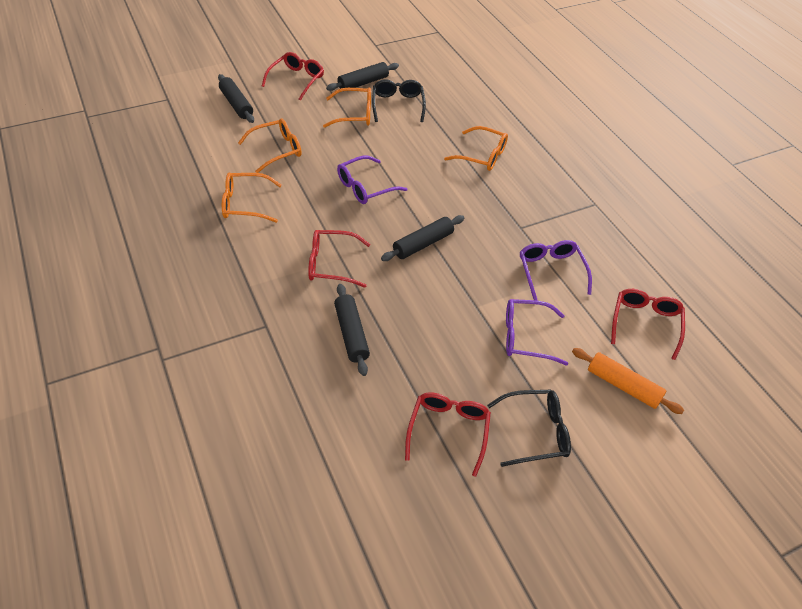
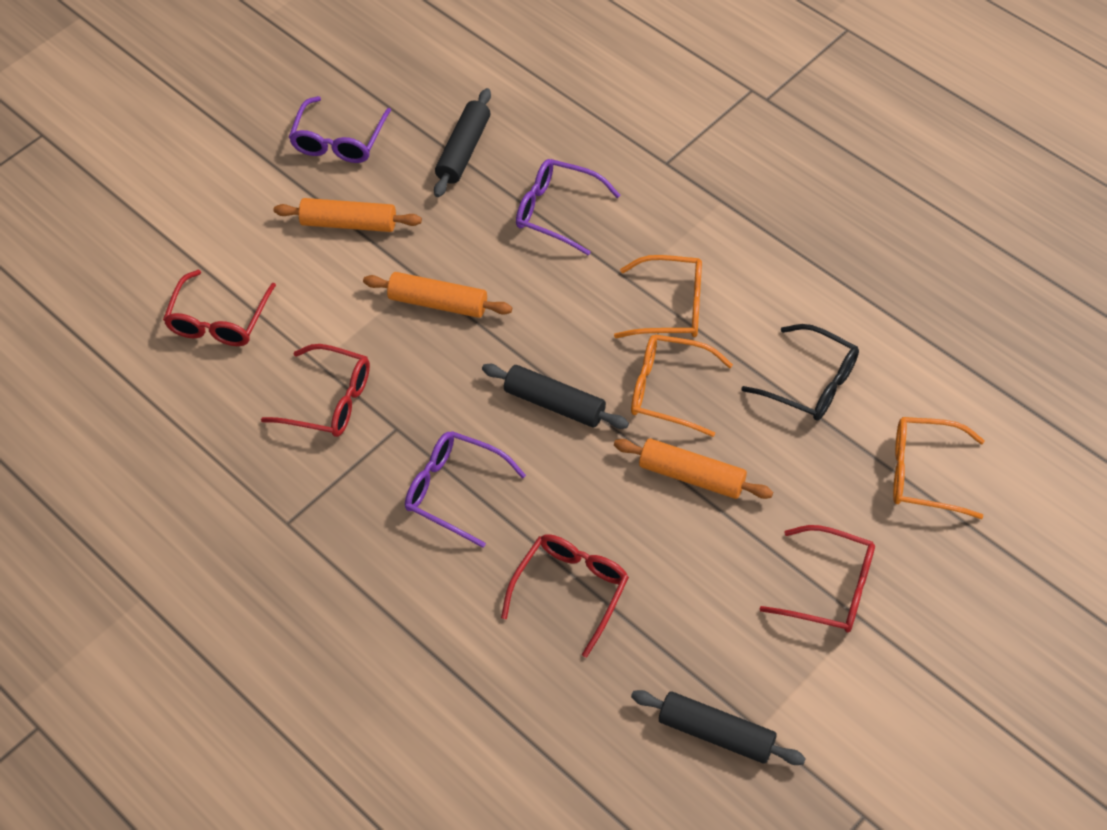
black glasses: 2 -> 1
black rolling pin: 4 -> 3
orange glasses: 4 -> 3
orange rolling pin: 1 -> 3

